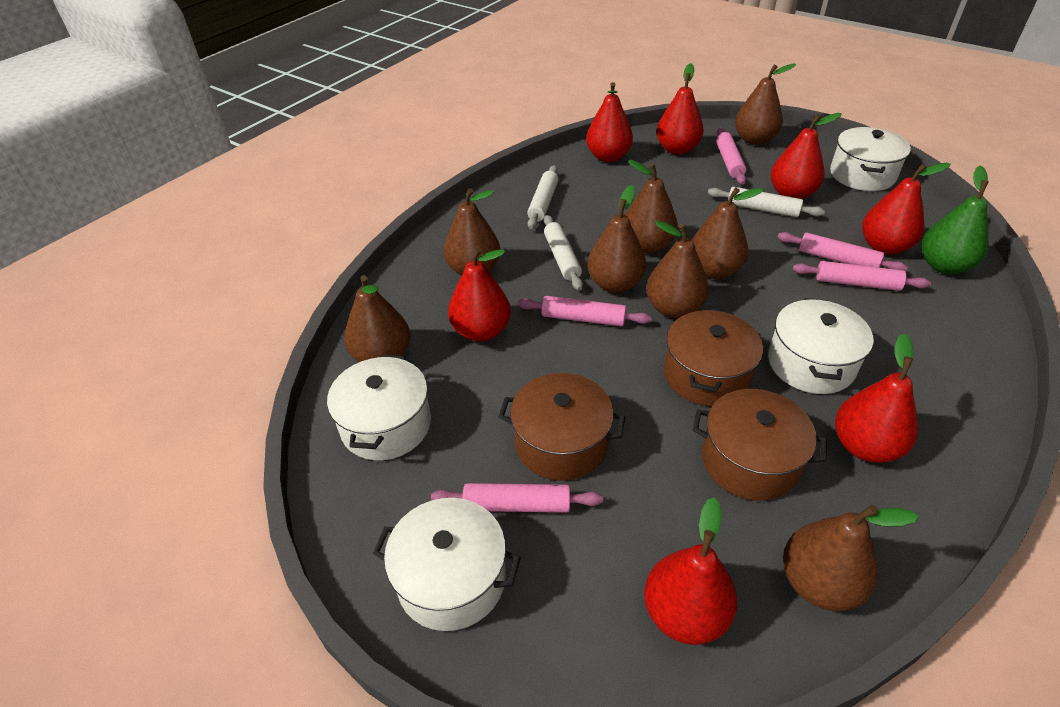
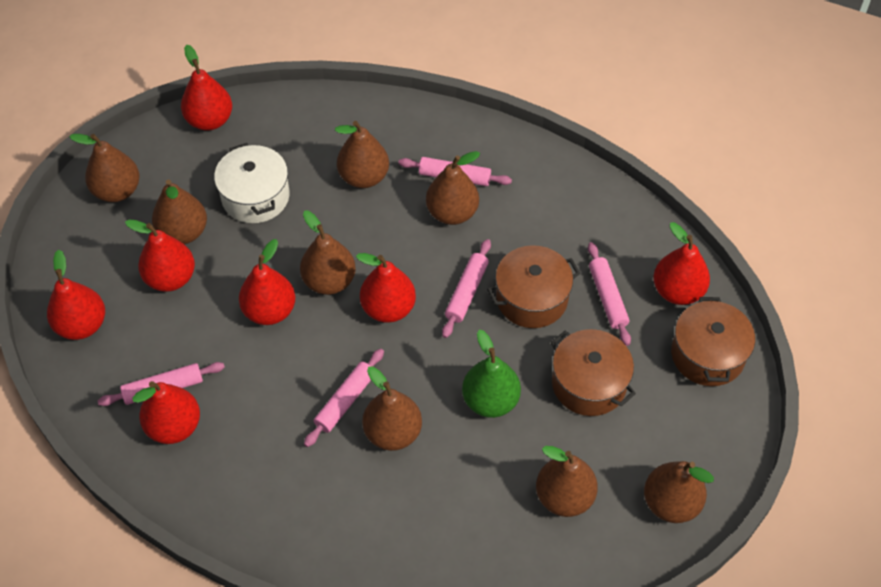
white pot: 4 -> 1
white rolling pin: 3 -> 0

